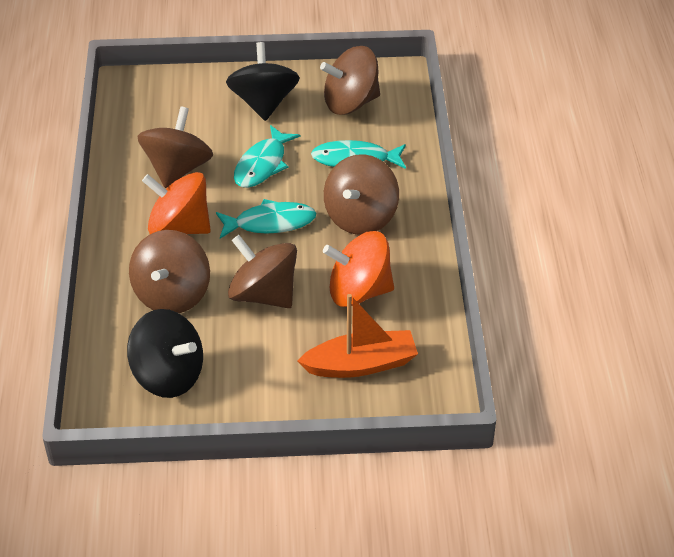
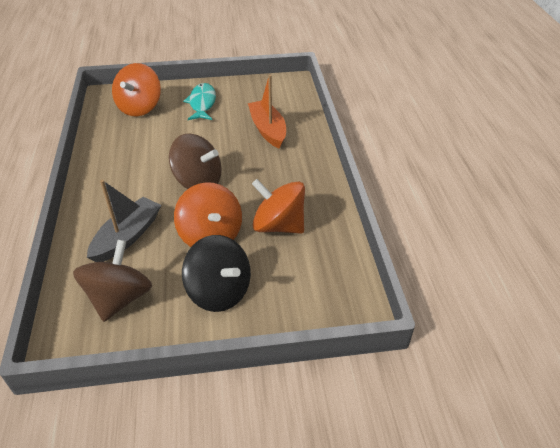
black spinning top: 2 -> 1
brown spinning top: 5 -> 2
grey boat: 0 -> 1
orange spinning top: 2 -> 3
turquoise fish: 3 -> 1

